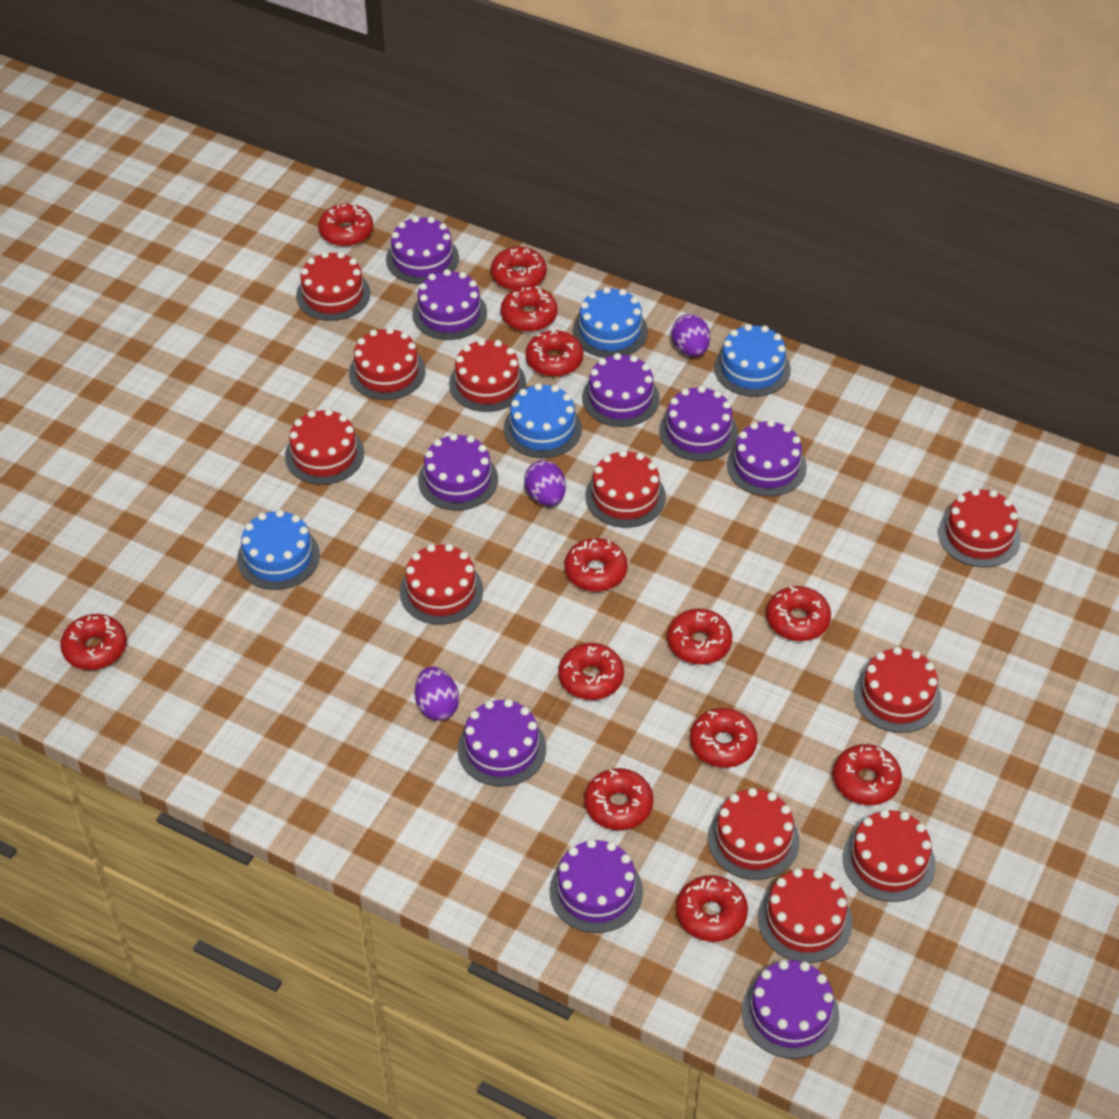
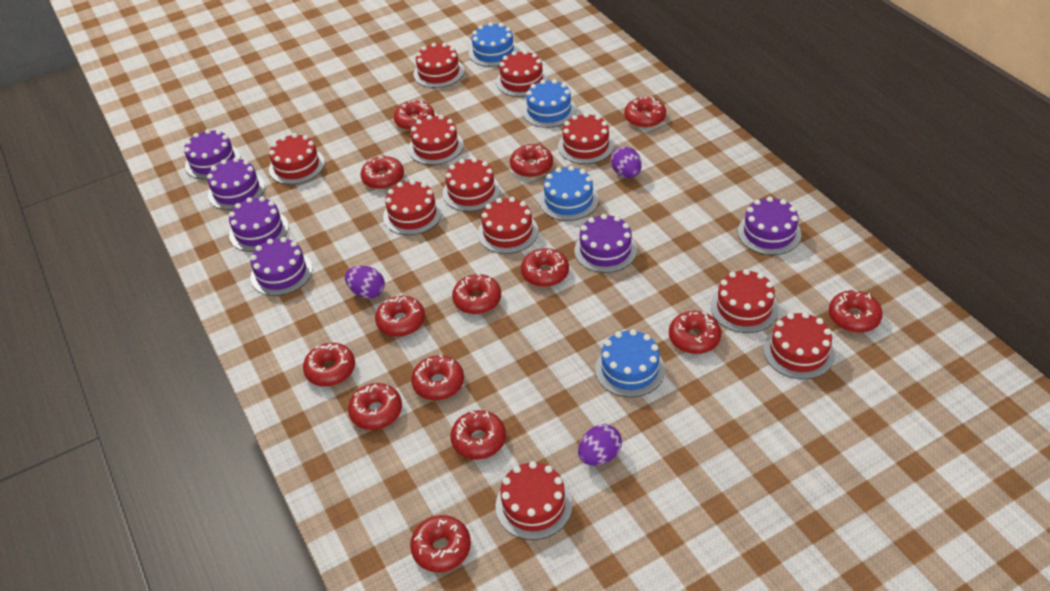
purple cake: 9 -> 6
red donut: 13 -> 14

